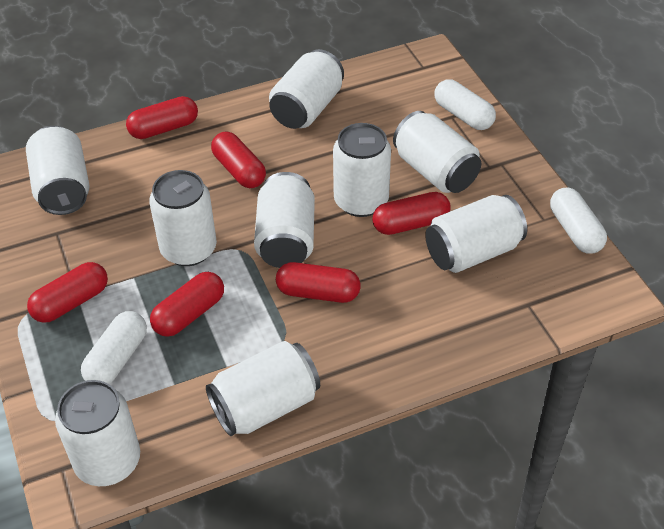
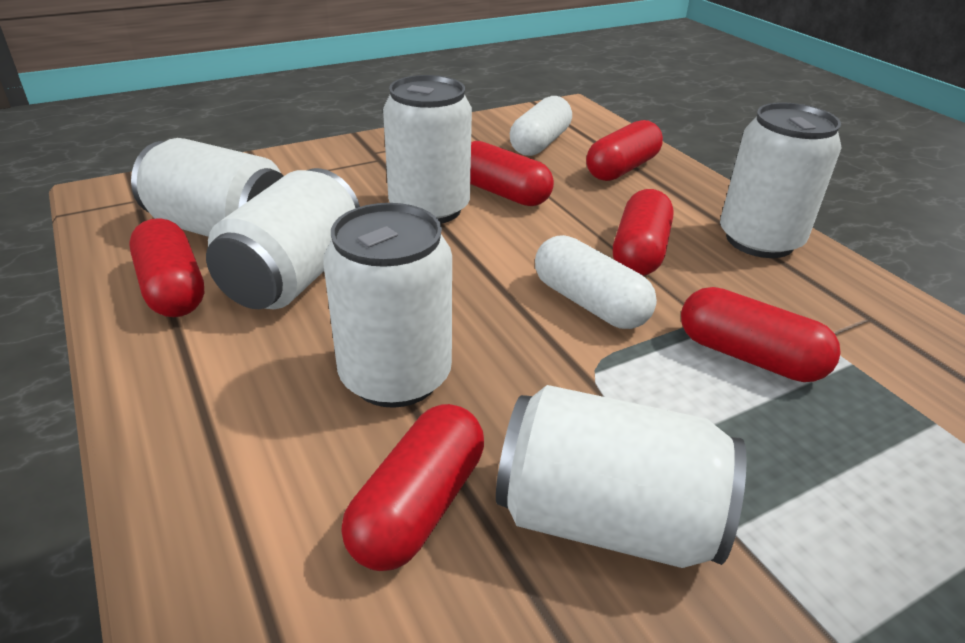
white can: 9 -> 6
white capsule: 3 -> 2

